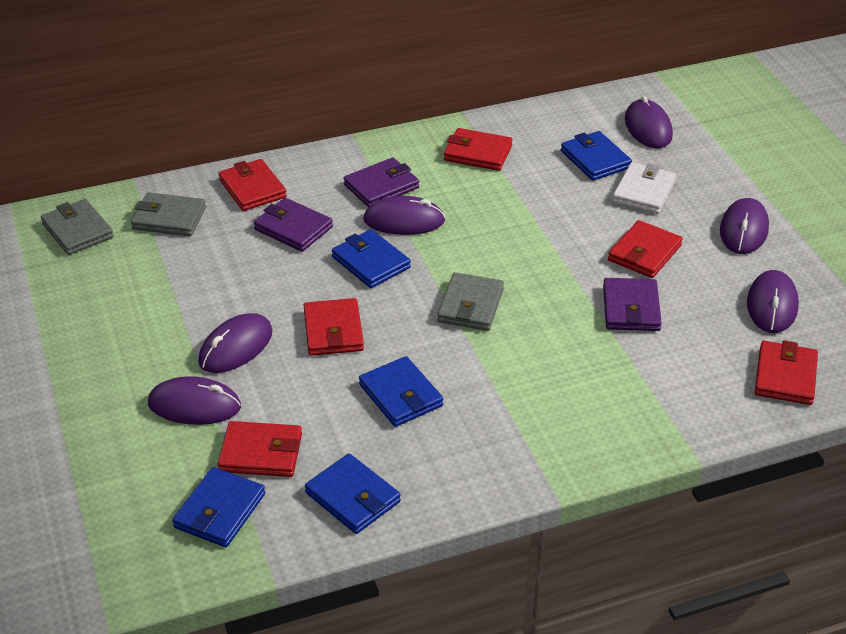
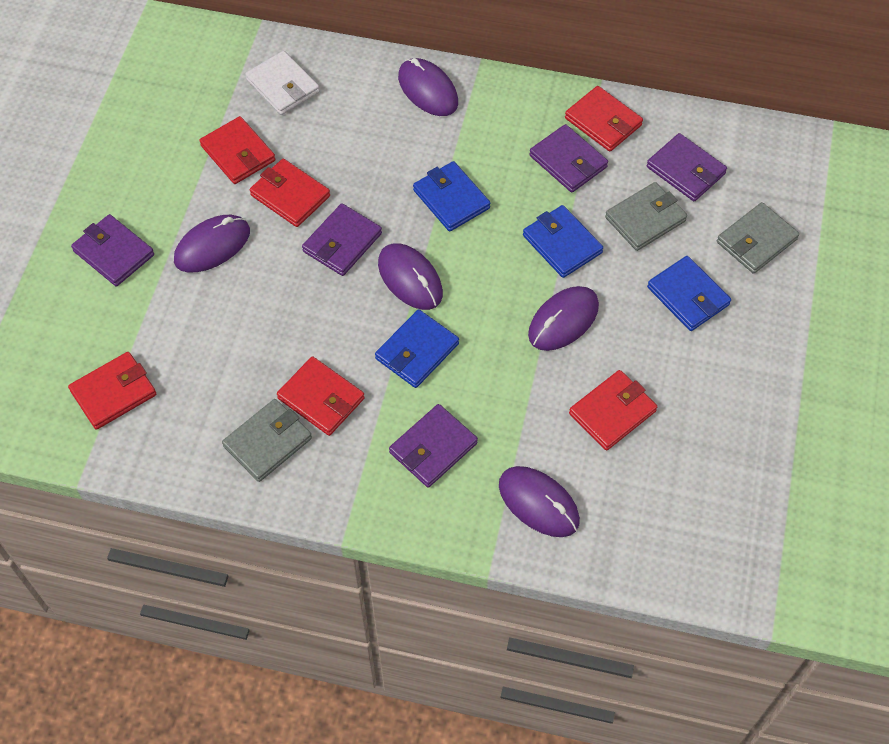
blue wallet: 5 -> 4
purple mouse: 6 -> 5
purple wallet: 3 -> 5

